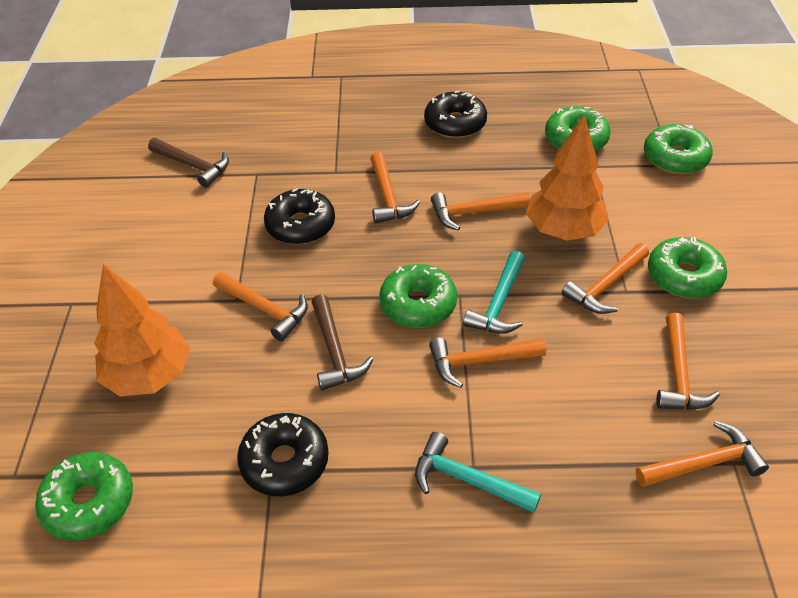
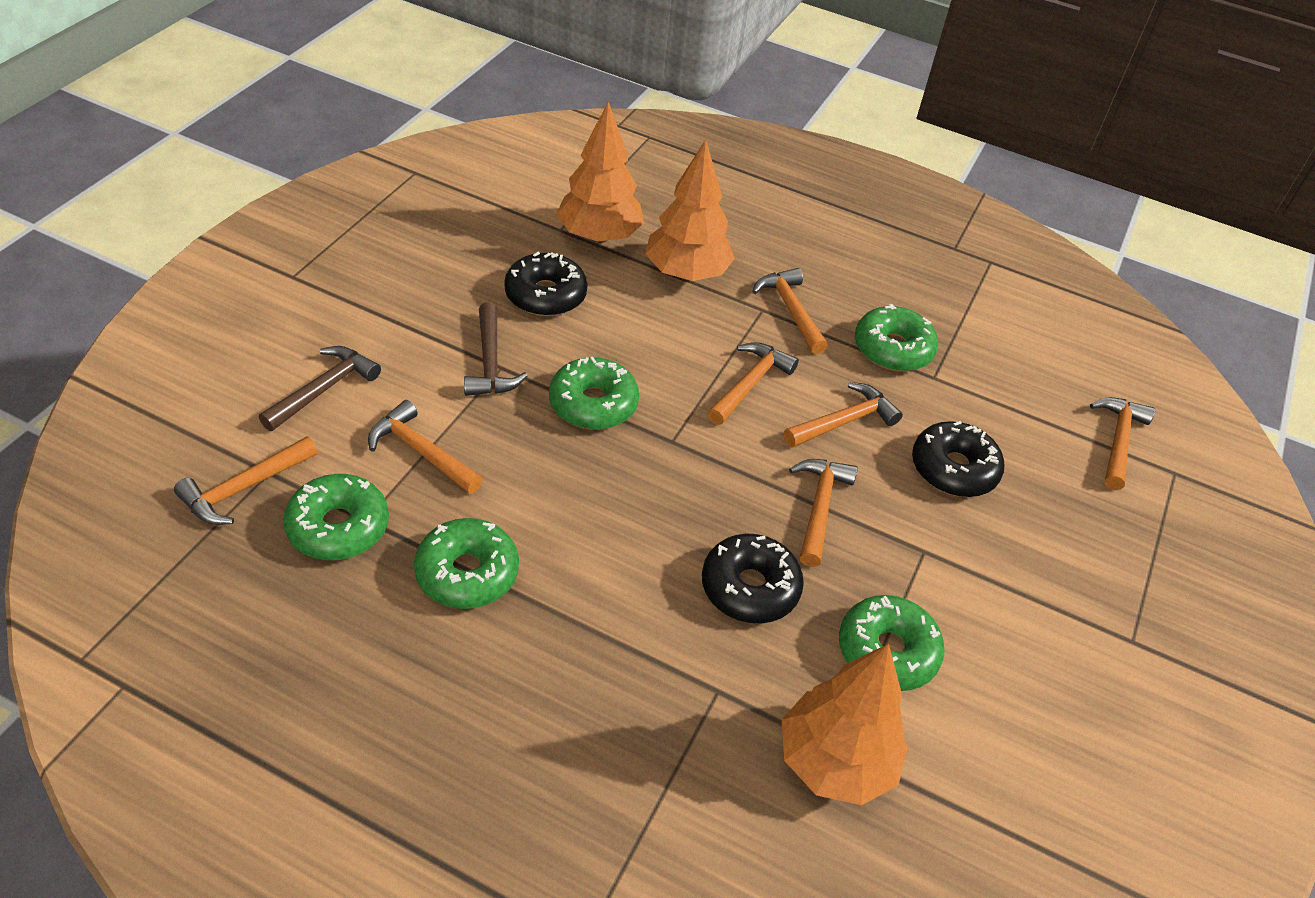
orange tree: 2 -> 3
turquoise hammer: 2 -> 0

